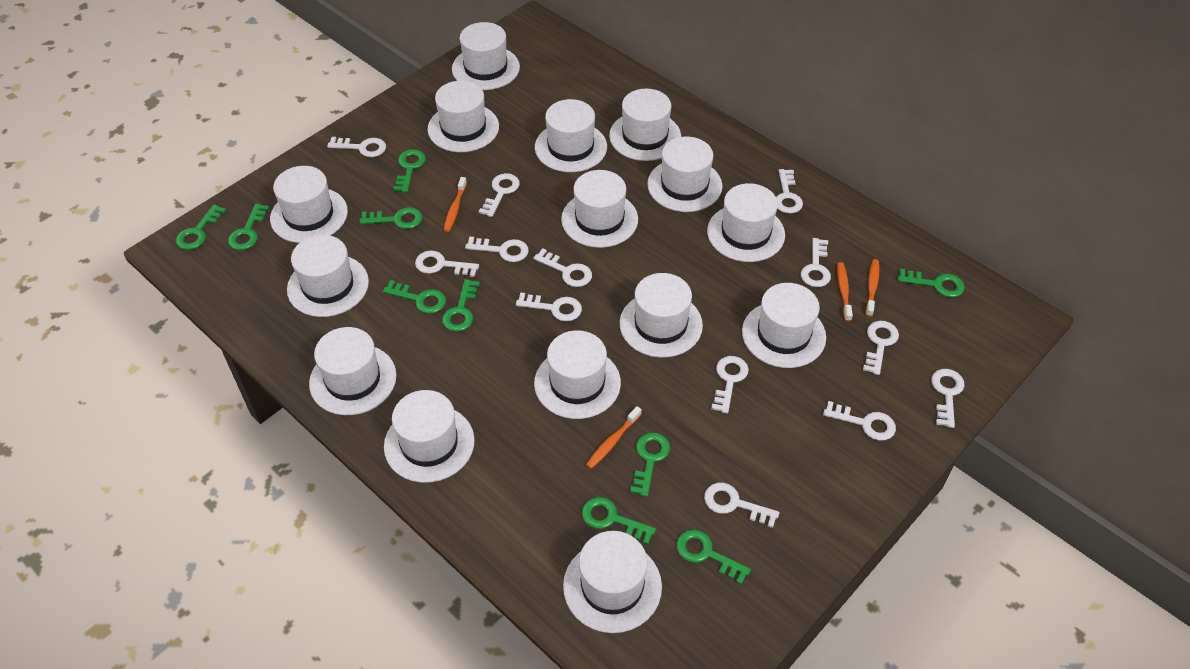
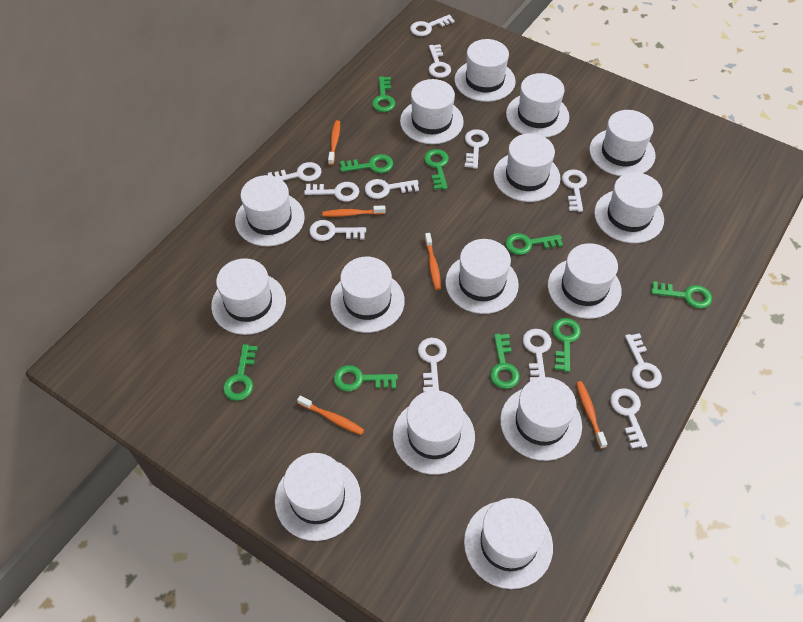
green key: 10 -> 9
orange toothbrush: 4 -> 5
white key: 13 -> 12

